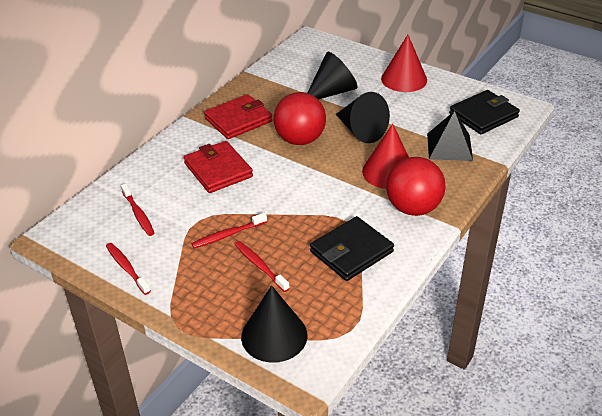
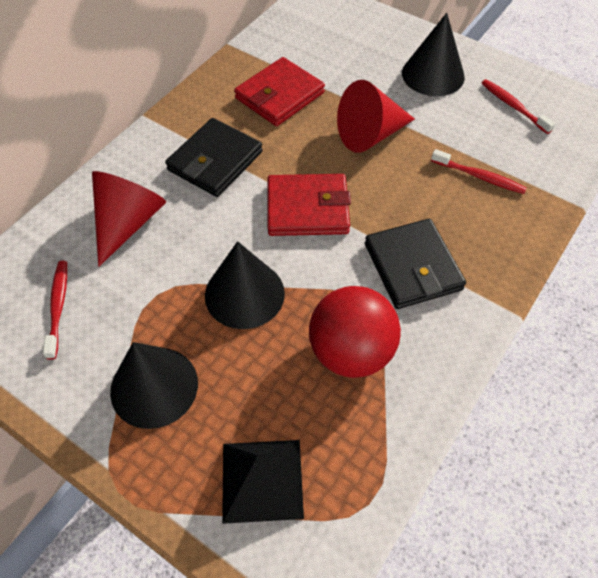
red ball: 2 -> 1
red toothbrush: 4 -> 3

